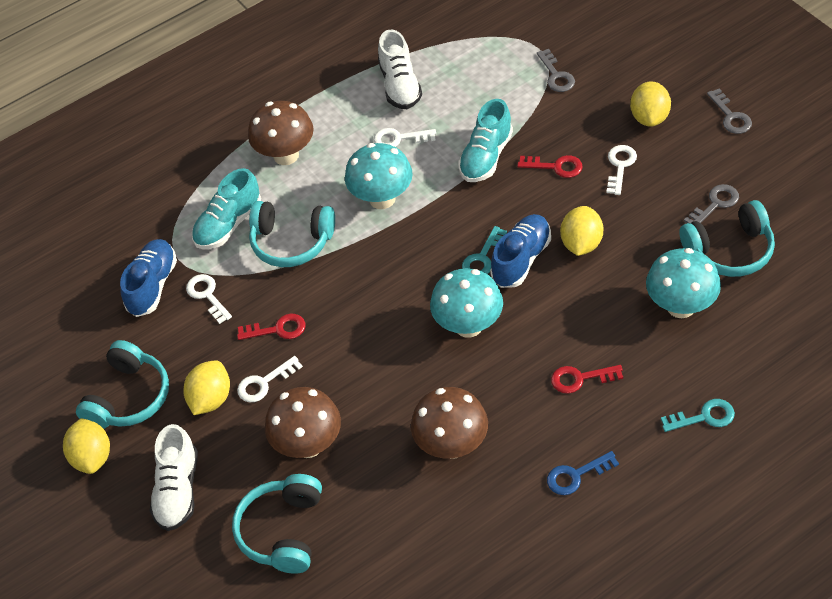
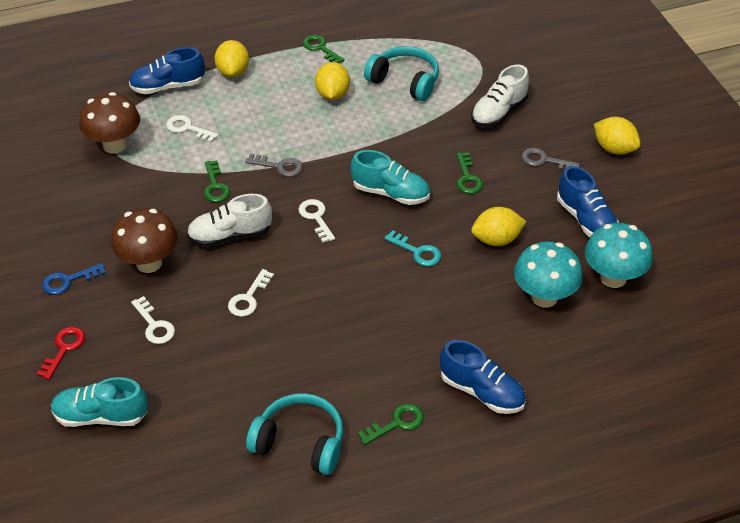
blue shoe: 2 -> 3
brown mushroom: 3 -> 2
green key: 0 -> 4
grey key: 3 -> 2
red key: 3 -> 1
turquoise headphones: 4 -> 2
turquoise key: 2 -> 1
turquoise mushroom: 3 -> 2

